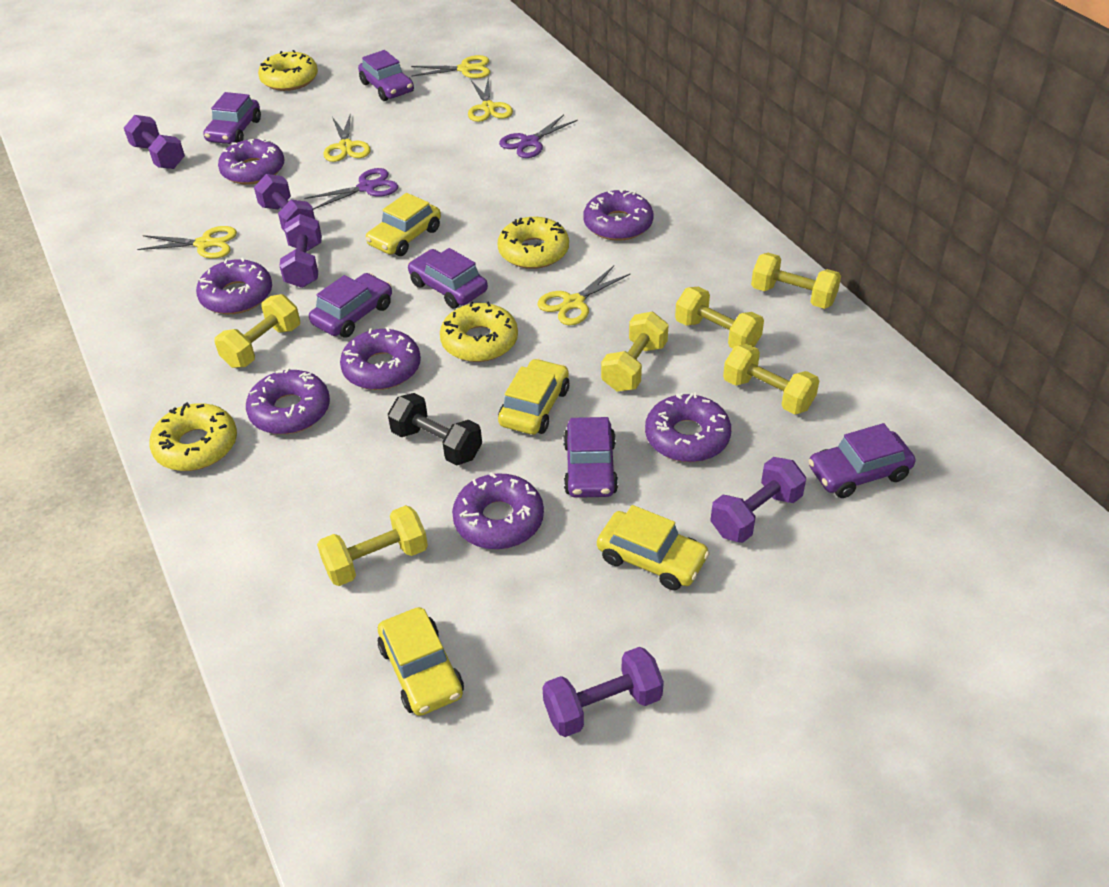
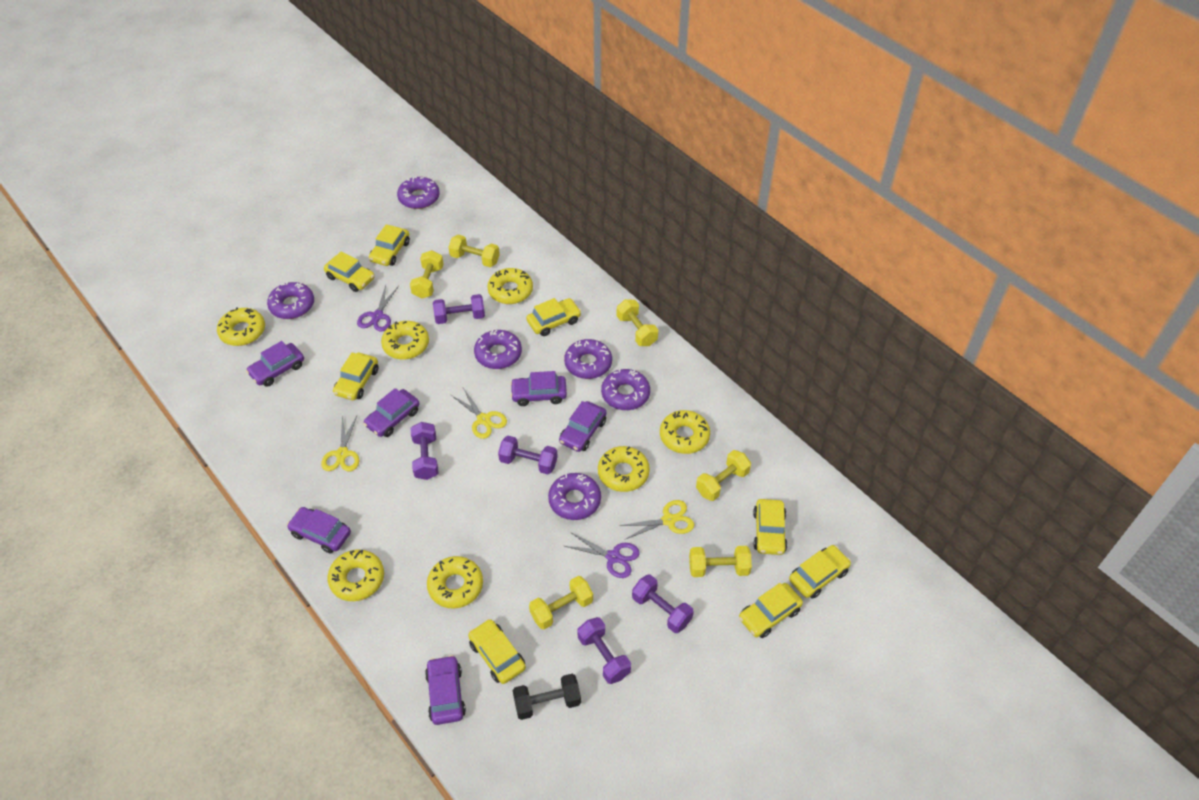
purple donut: 7 -> 6
yellow car: 4 -> 8
yellow donut: 4 -> 7
yellow scissors: 5 -> 3

